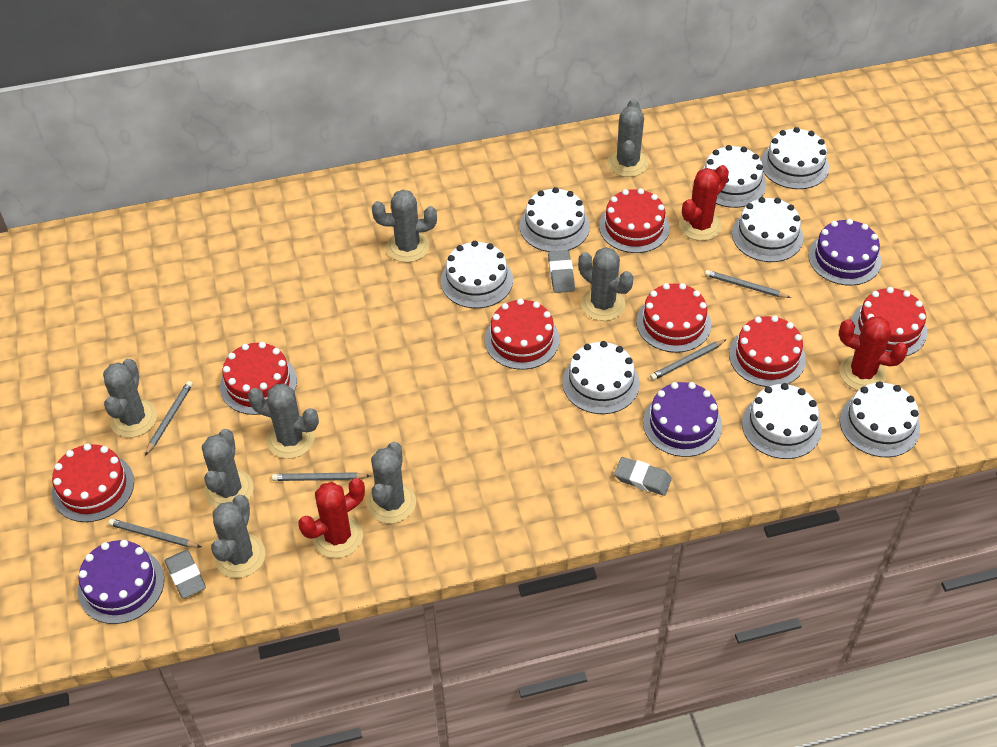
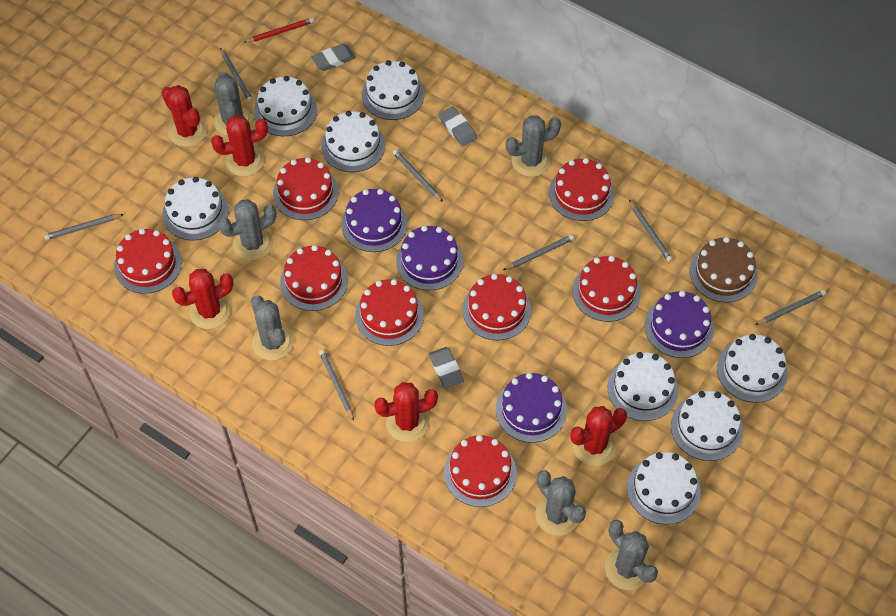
brown cake: 0 -> 1
grey cactus: 8 -> 6
grey pencil: 5 -> 7
purple cake: 3 -> 4
red cactus: 3 -> 5
red cake: 7 -> 8
red pencil: 0 -> 1

